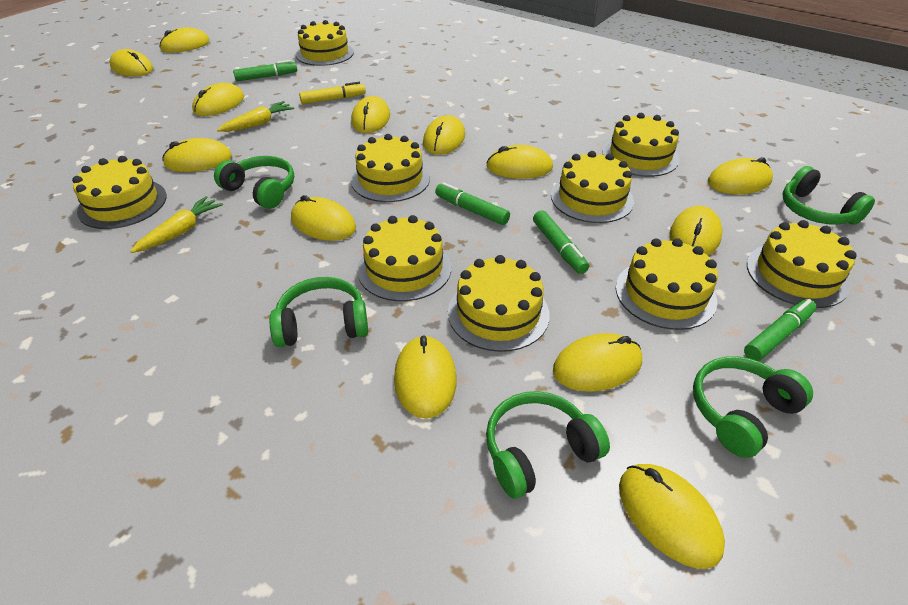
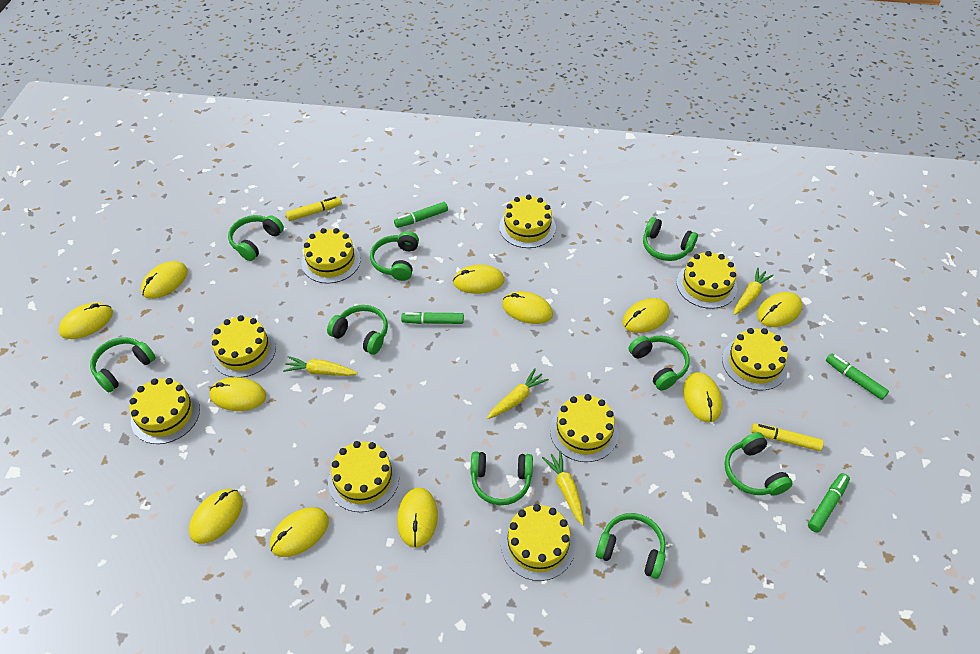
green headphones: 5 -> 9
yellow carrot: 2 -> 4
yellow marker: 1 -> 2
yellow mouse: 13 -> 11

